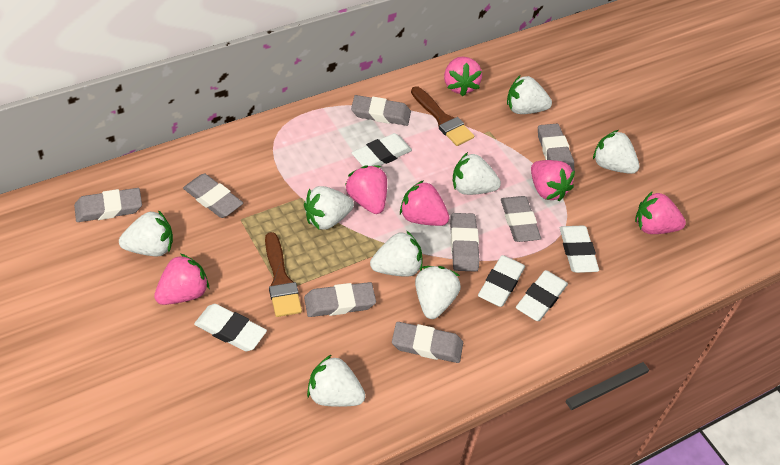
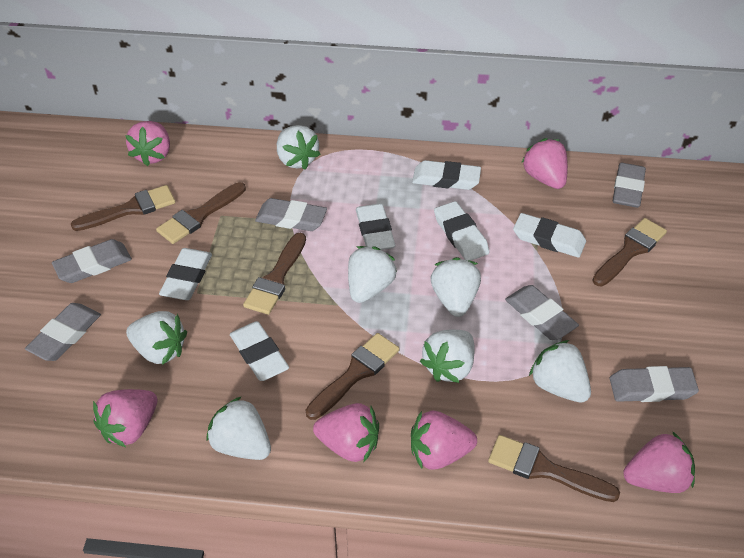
brown brush: 2 -> 6
grey eraser: 8 -> 6
white eraser: 5 -> 6
white strawberry: 8 -> 7

